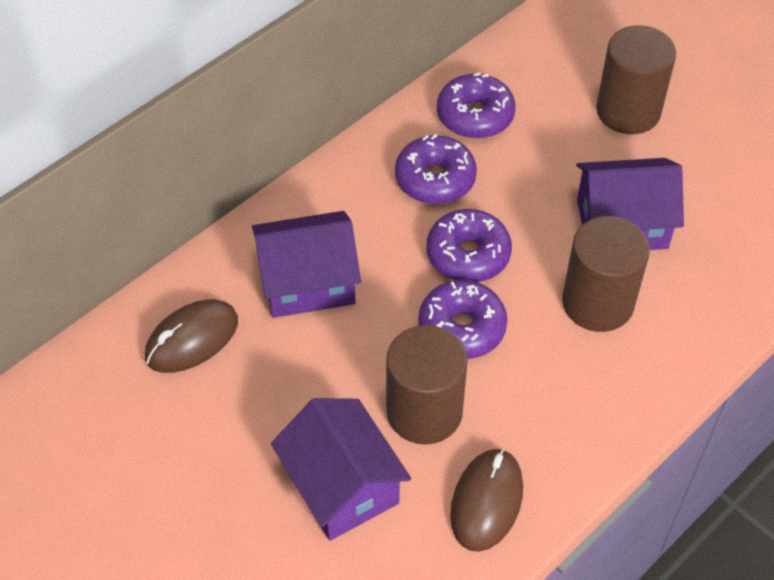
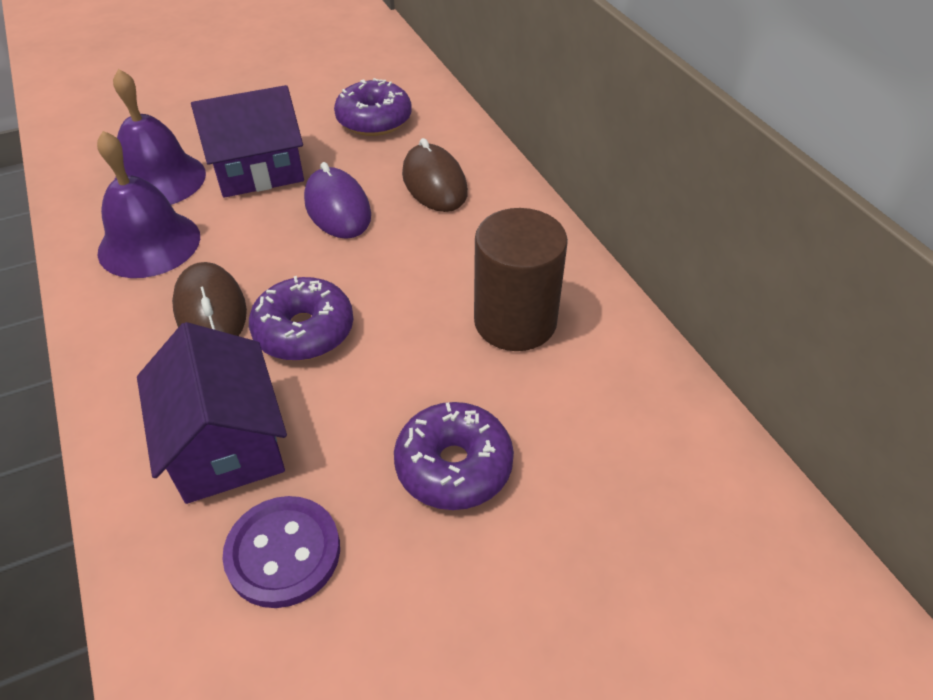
brown cylinder: 3 -> 1
purple bell: 0 -> 2
purple button: 0 -> 1
purple donut: 4 -> 3
purple house: 3 -> 2
purple mouse: 0 -> 1

